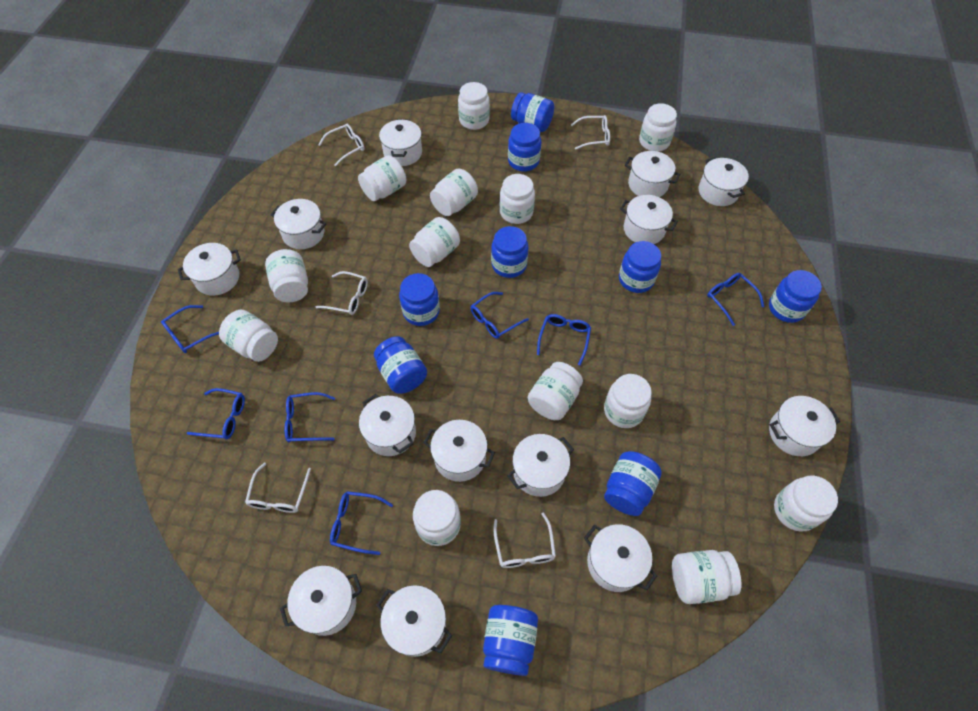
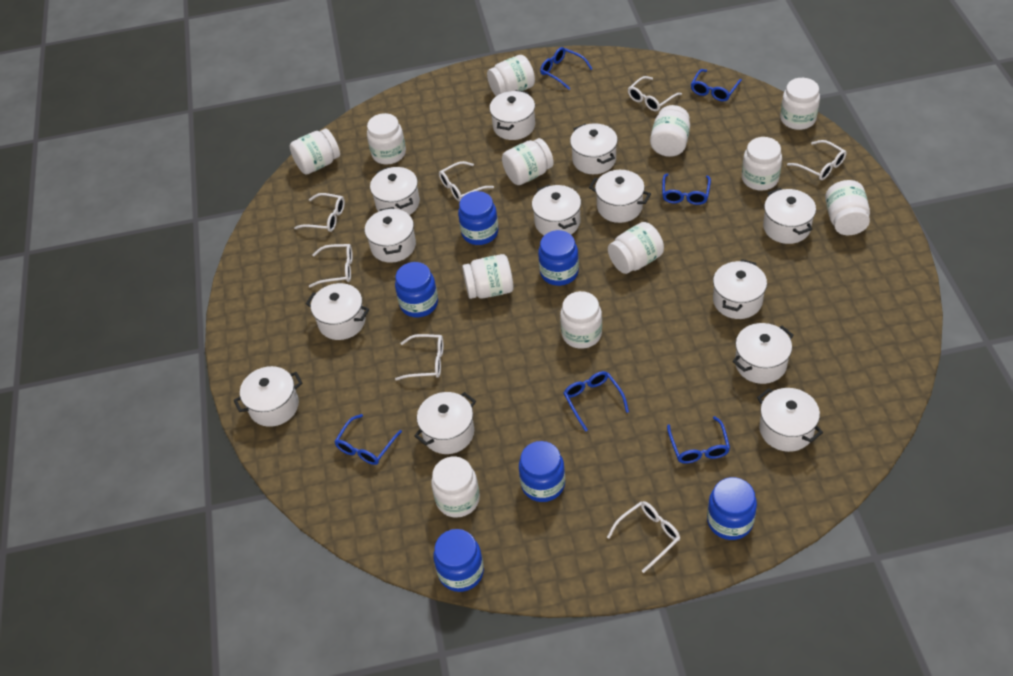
blue glasses: 7 -> 6
blue jar: 9 -> 6
white glasses: 5 -> 7
white jar: 13 -> 12

